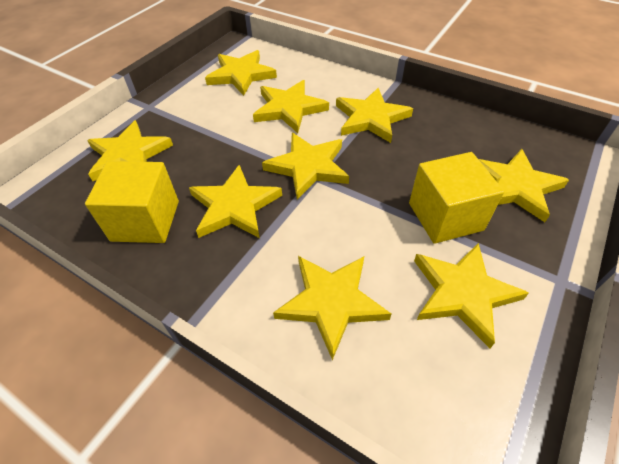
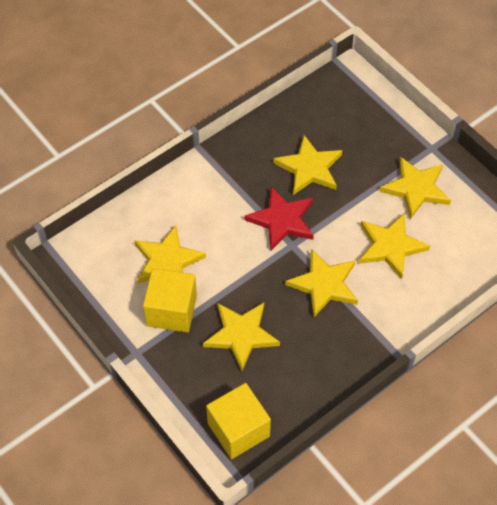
red star: 0 -> 1
yellow star: 9 -> 6

